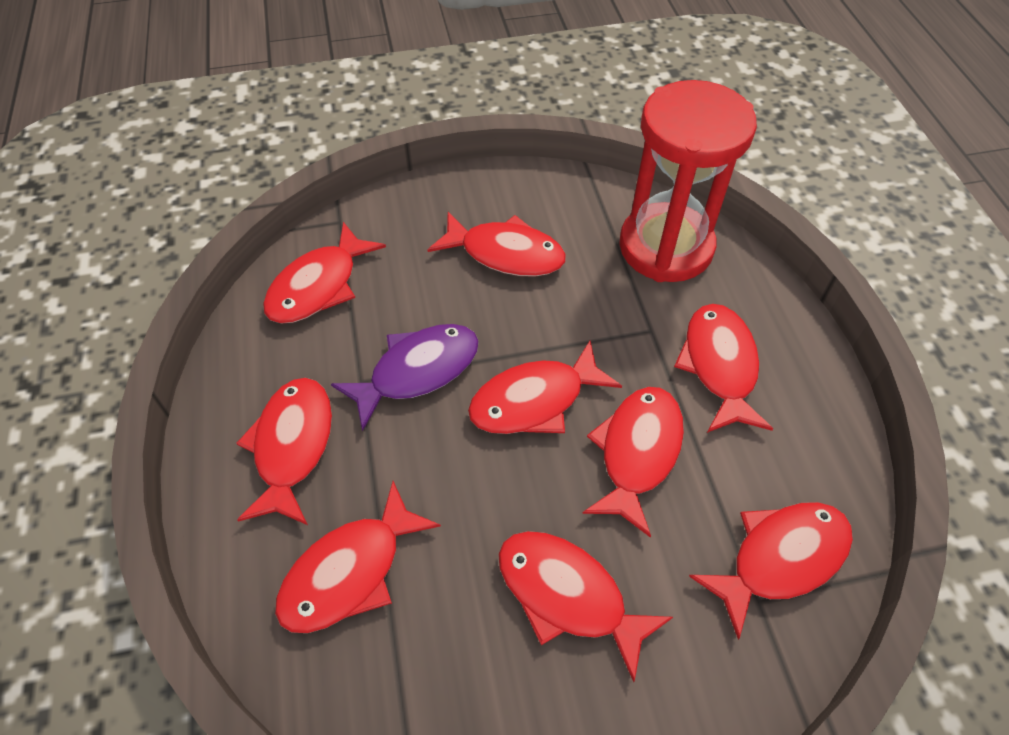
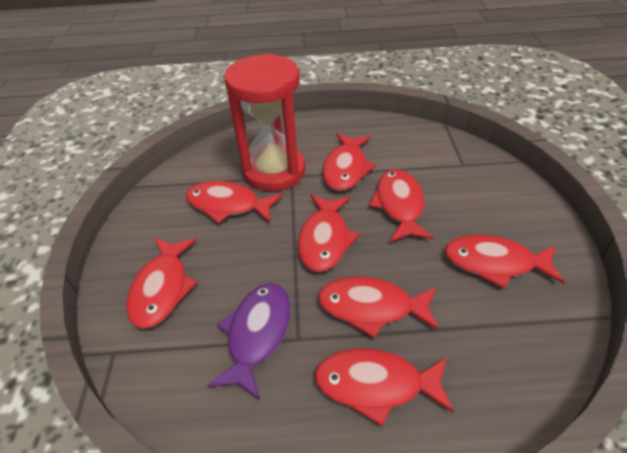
red fish: 9 -> 8

